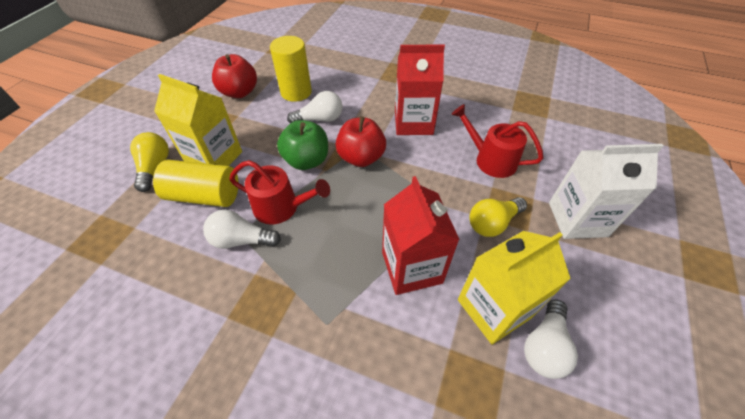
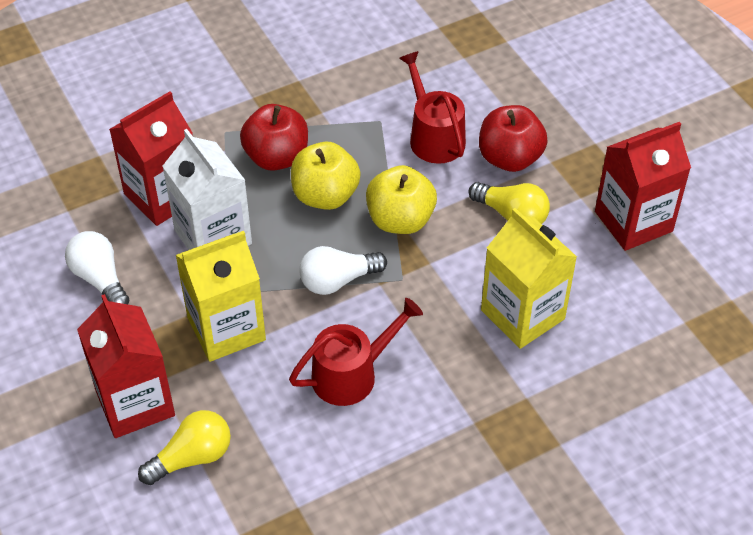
green apple: 1 -> 0
red carton: 2 -> 3
white light bulb: 3 -> 2
yellow apple: 0 -> 2
yellow cylinder: 2 -> 0

